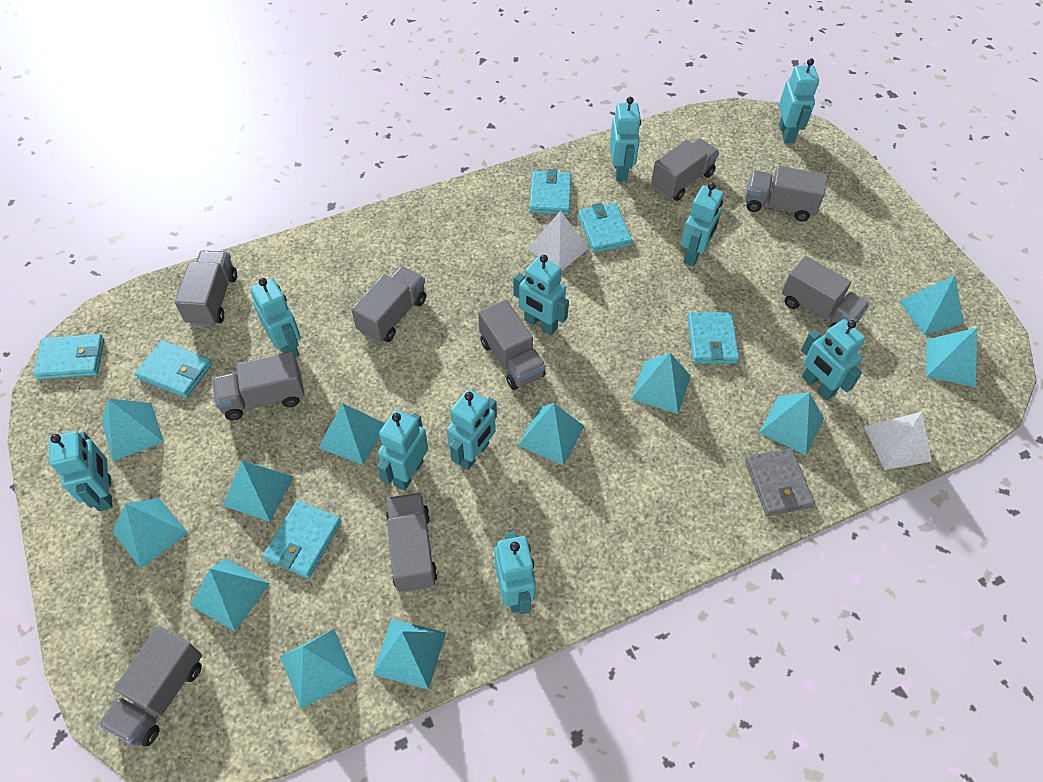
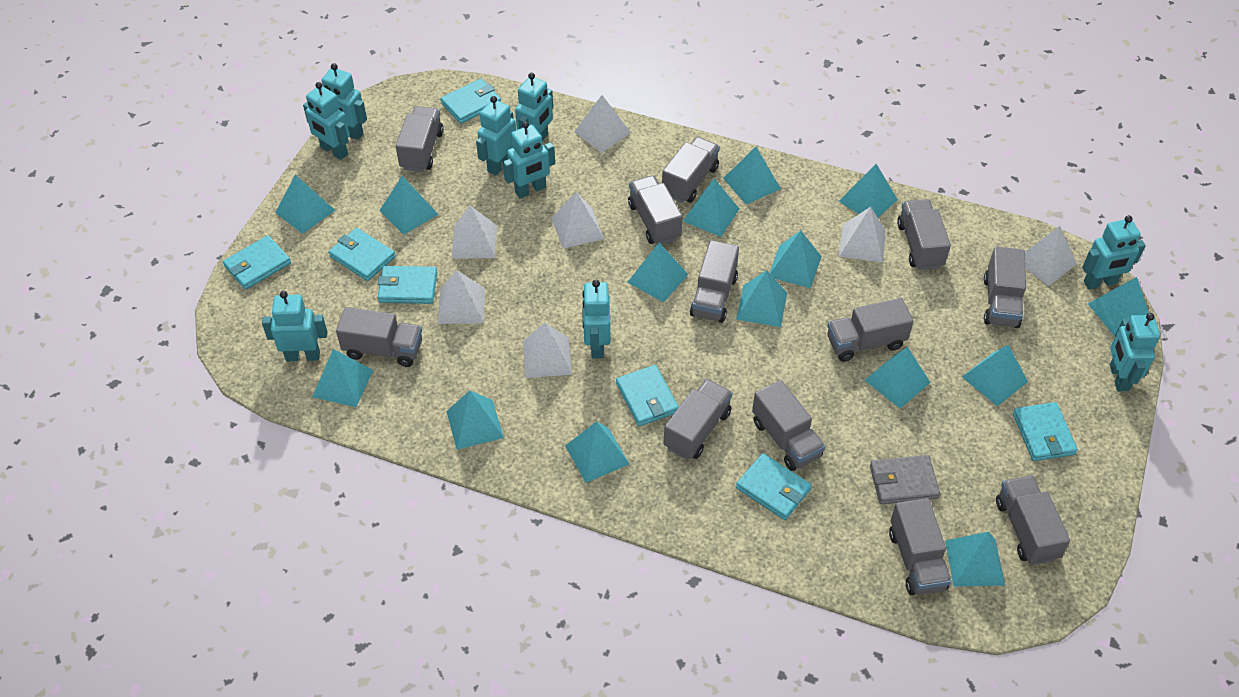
grey truck: 9 -> 12
turquoise pyramid: 12 -> 15
turquoise robot: 10 -> 9
turquoise wallet: 6 -> 7
white pyramid: 2 -> 7

